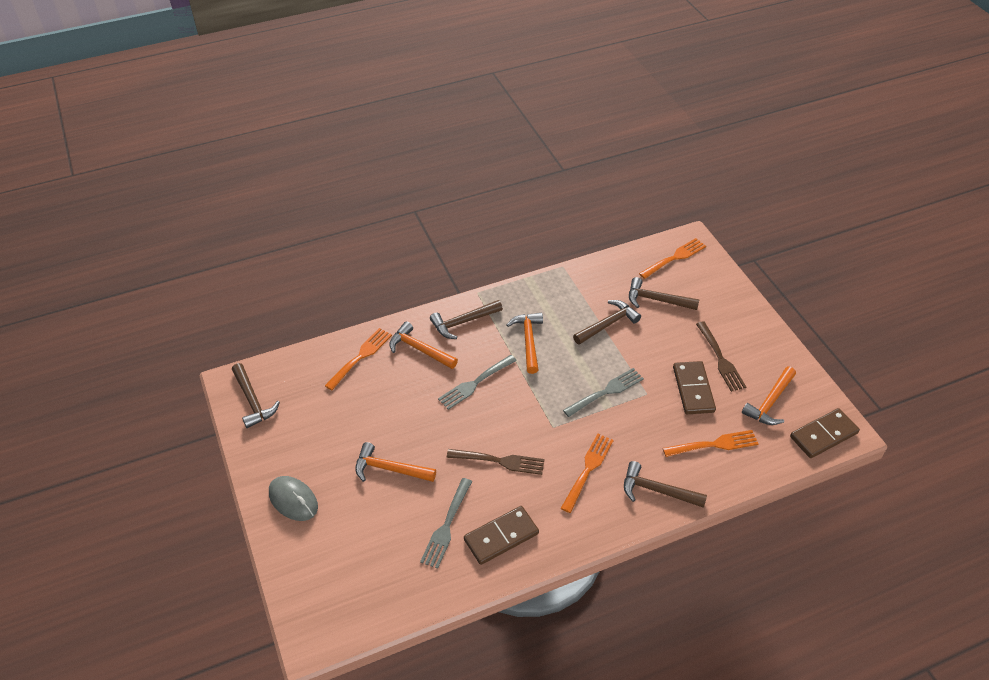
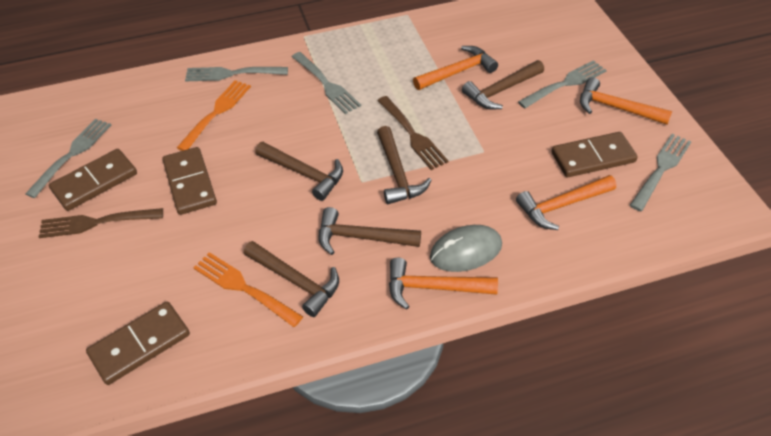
brown domino: 3 -> 4
grey fork: 3 -> 5
orange fork: 4 -> 2

